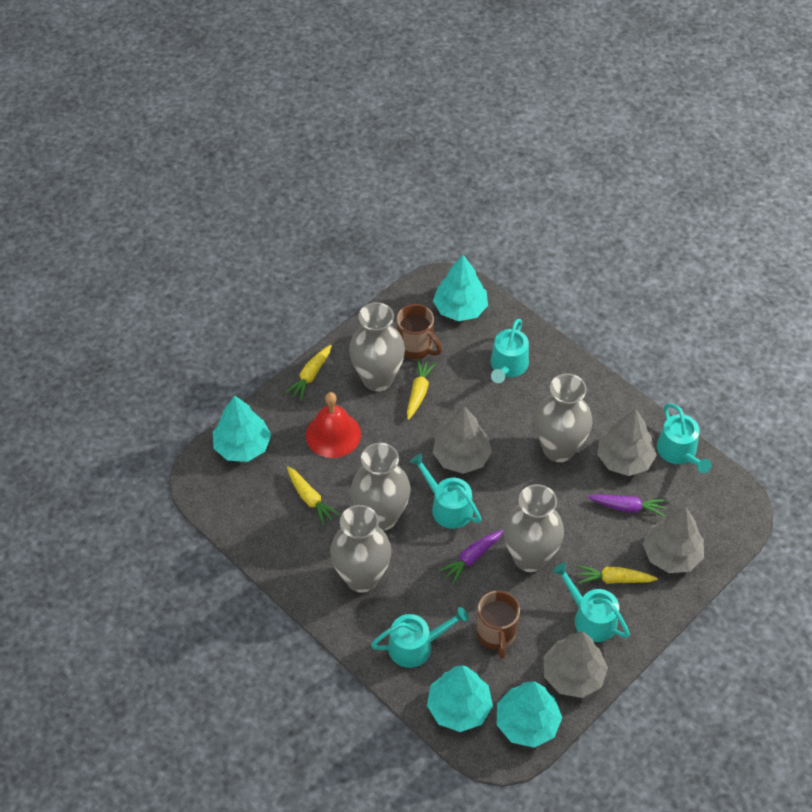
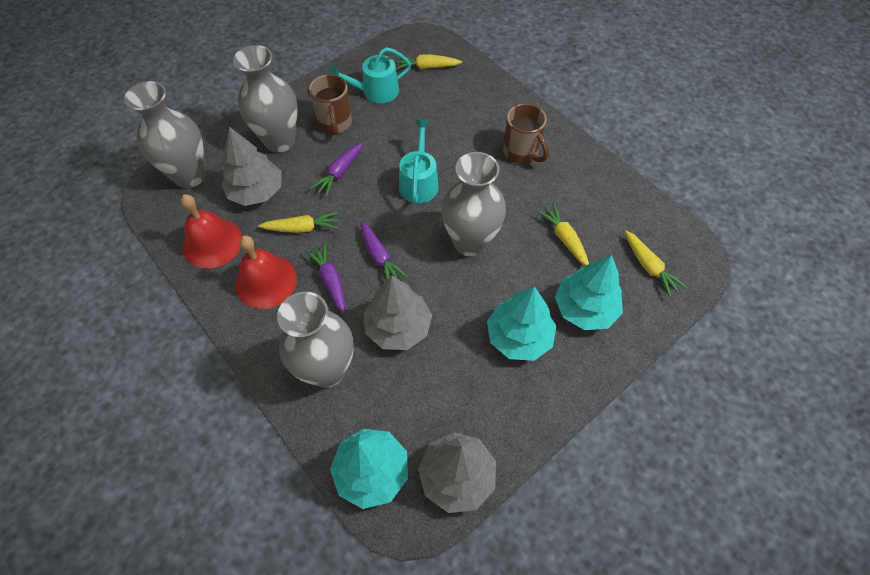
grey tree: 4 -> 3
grey vase: 5 -> 4
purple carrot: 2 -> 3
red bell: 1 -> 2
turquoise tree: 4 -> 3
turquoise watering can: 5 -> 2

